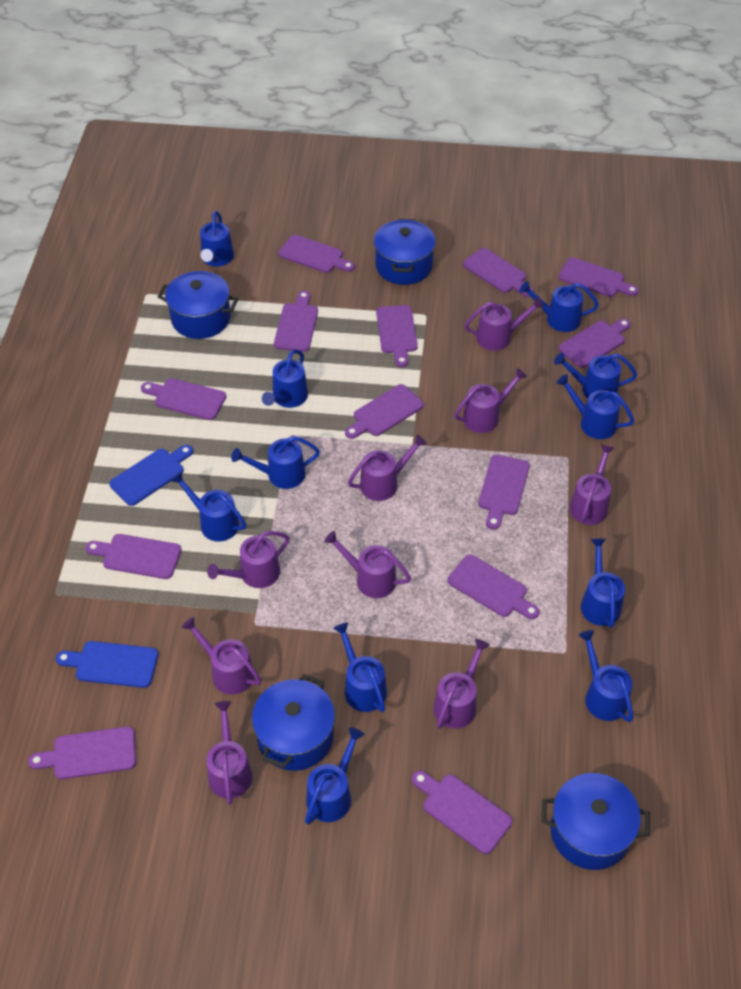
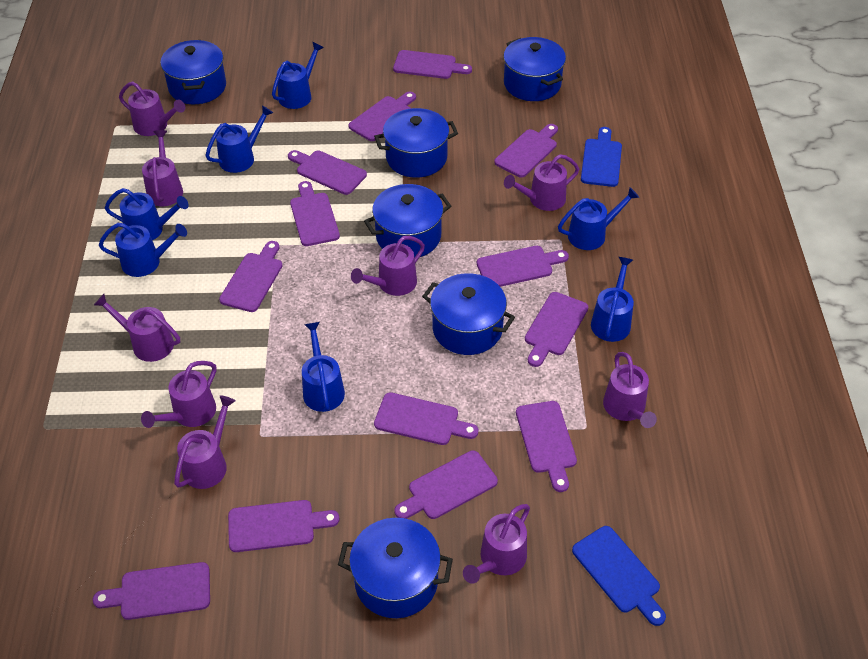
blue pot: 4 -> 6
blue watering can: 11 -> 7

